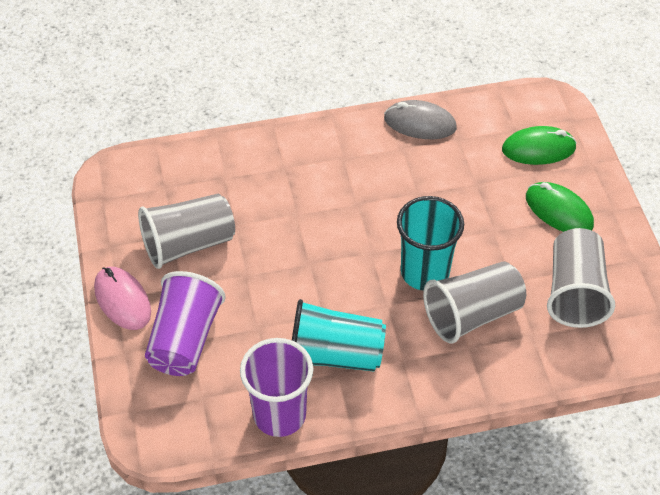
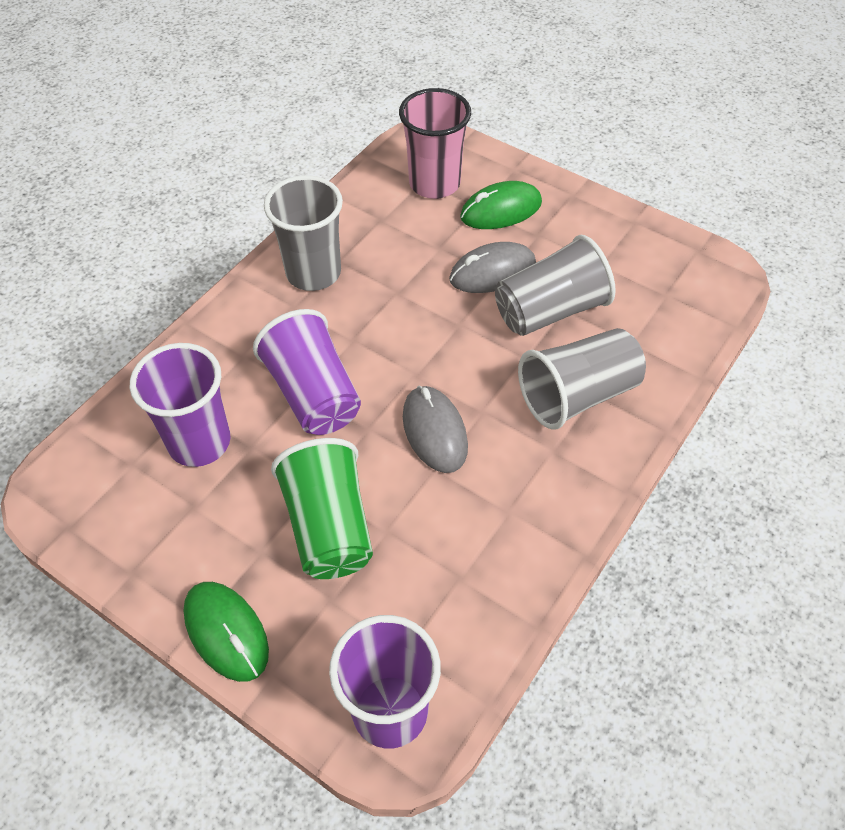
green cup: 0 -> 1
grey mouse: 1 -> 2
pink cup: 0 -> 1
pink mouse: 1 -> 0
purple cup: 2 -> 3
turquoise cup: 2 -> 0

